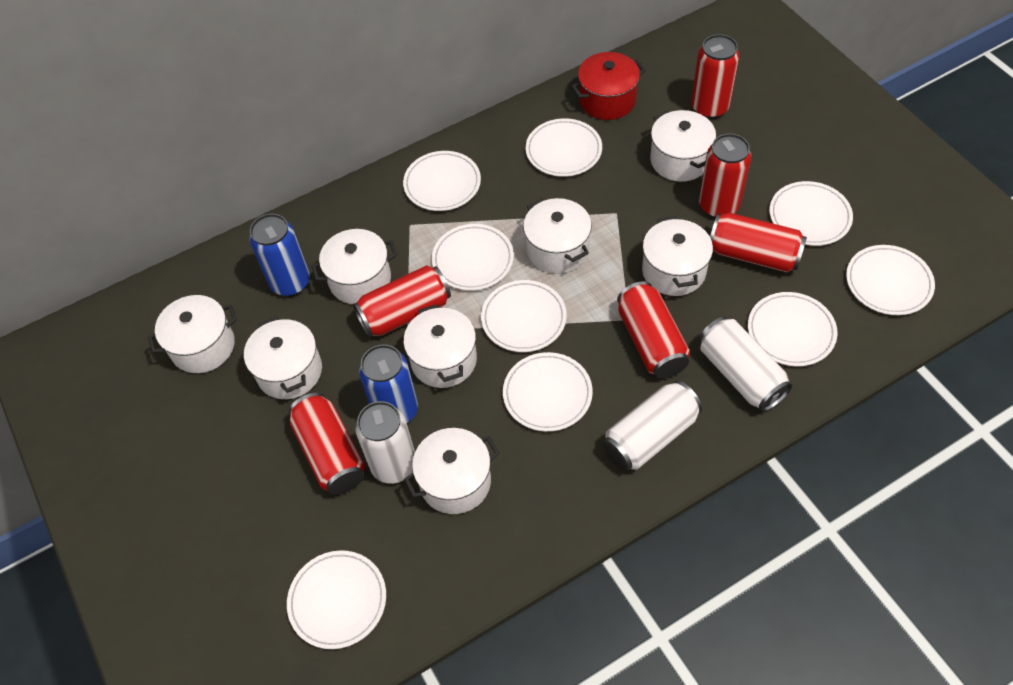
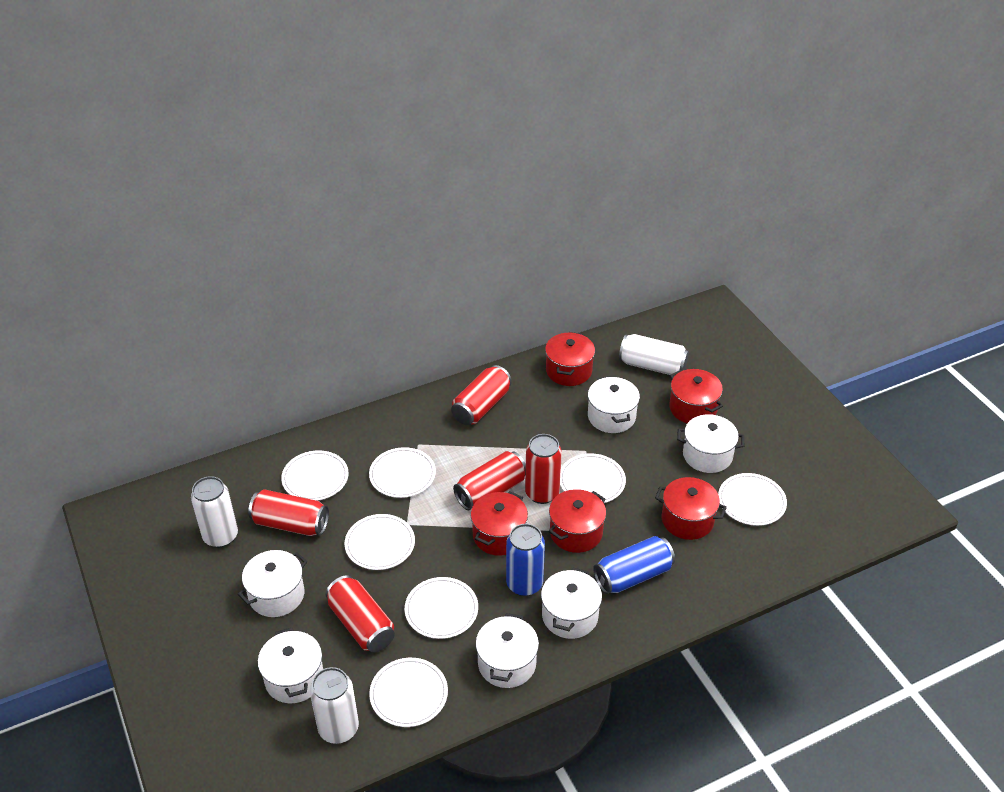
red can: 6 -> 5
red pot: 1 -> 5
white plate: 9 -> 7
white pot: 8 -> 6

